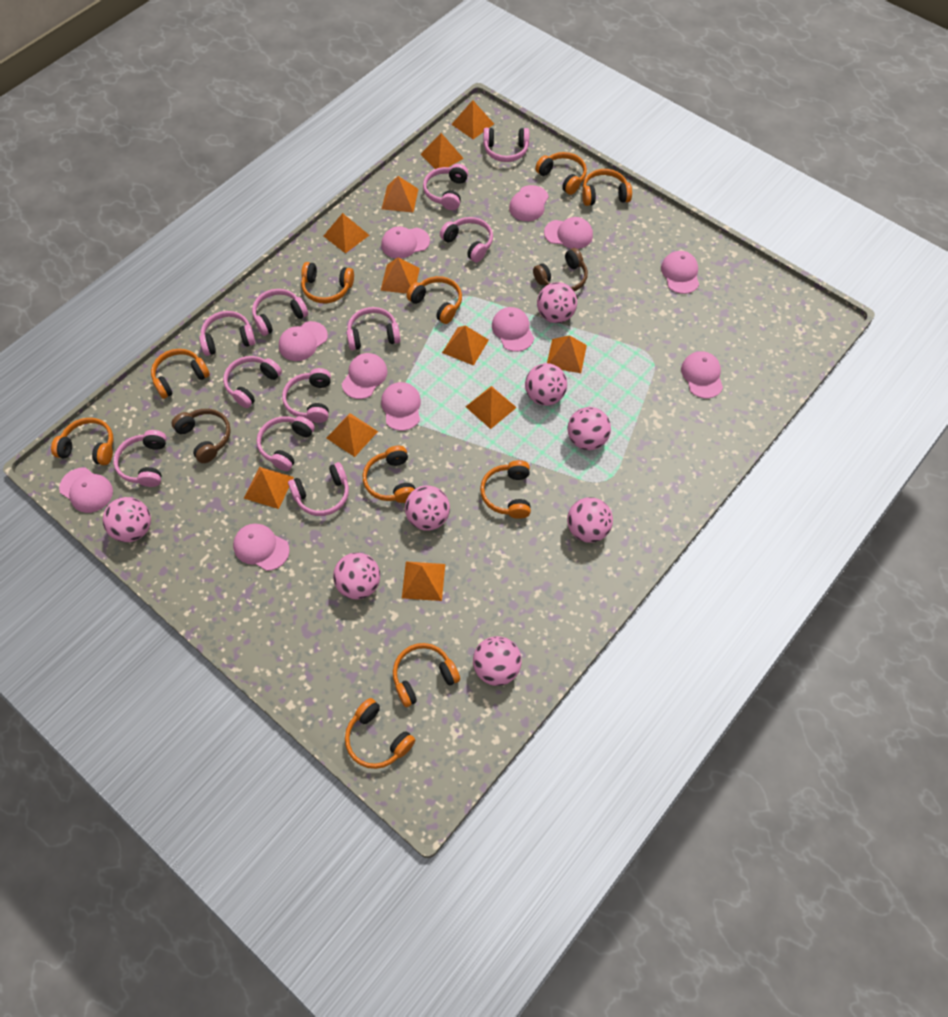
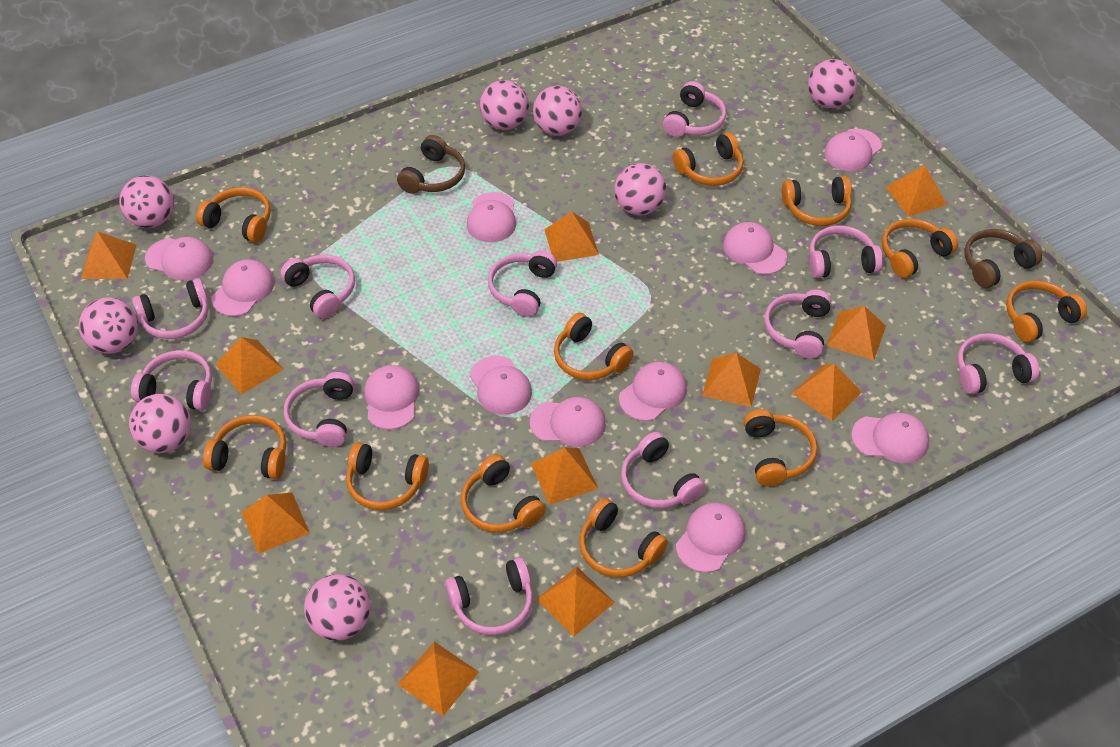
orange headphones: 10 -> 11

